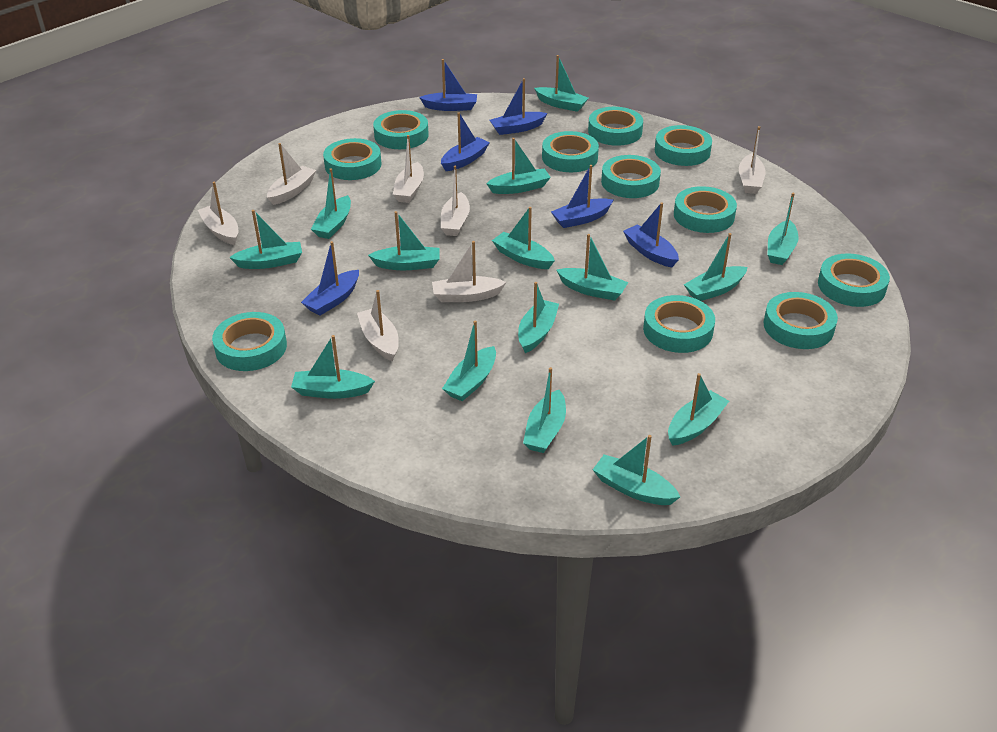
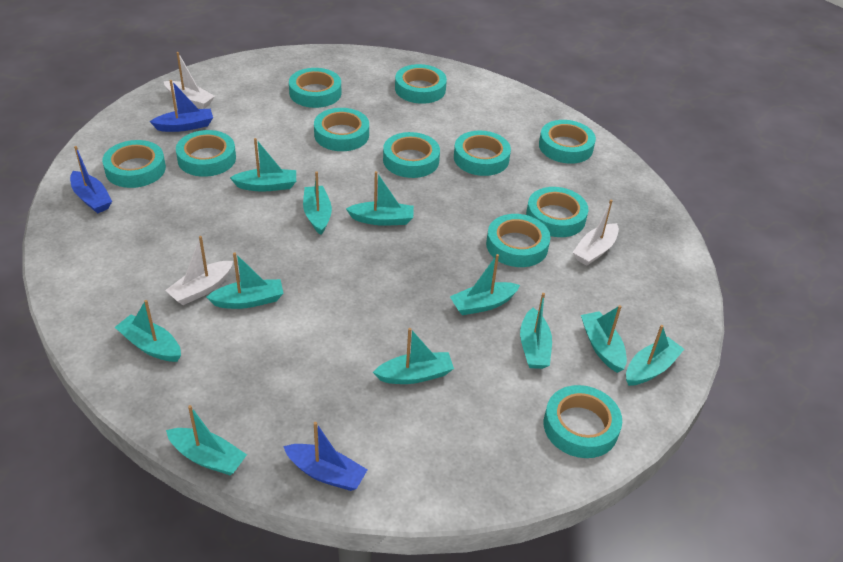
blue boat: 6 -> 3
turquoise boat: 15 -> 11
white boat: 7 -> 3

